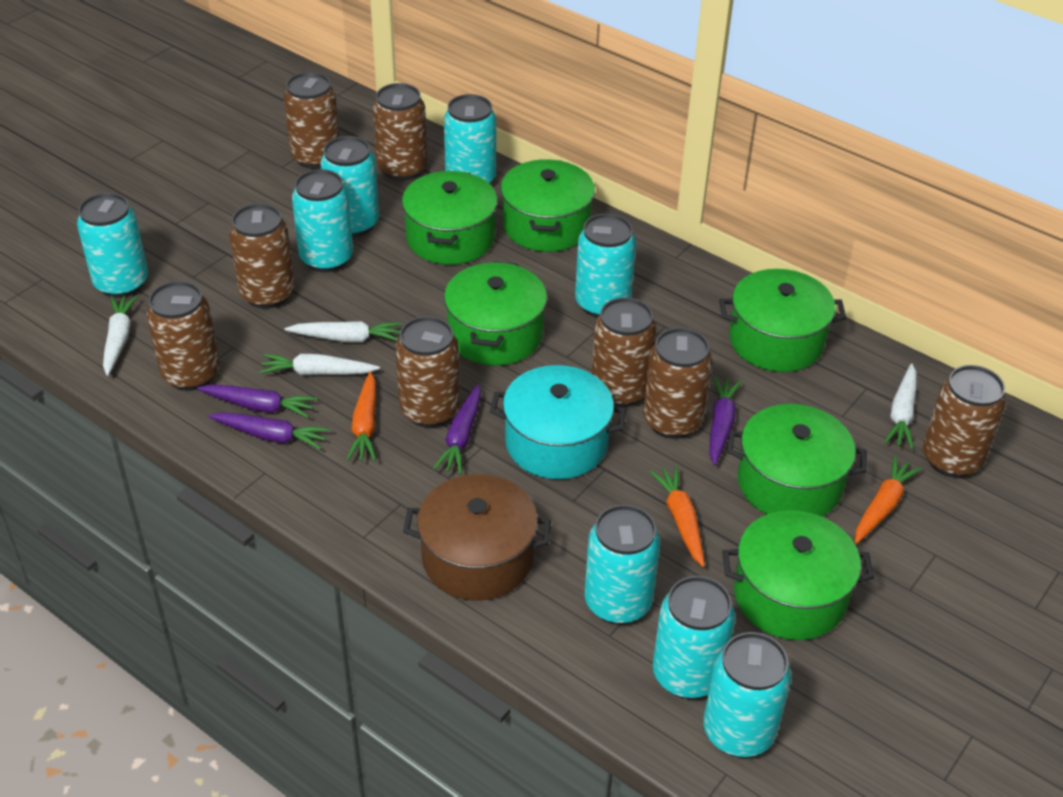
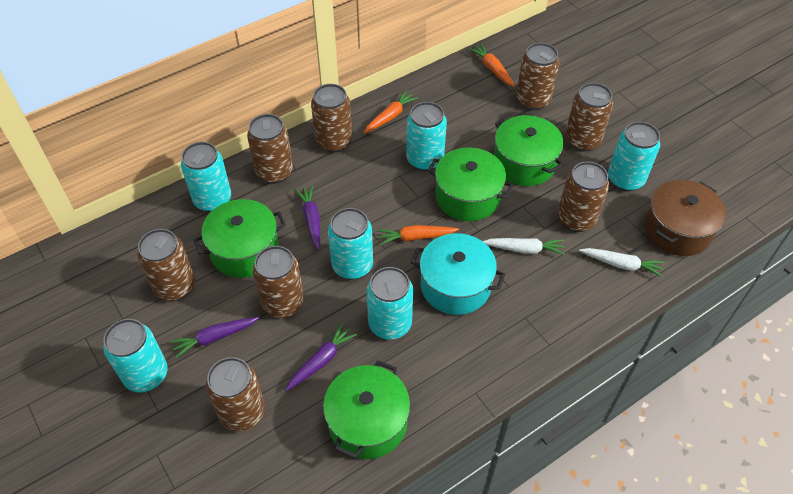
green pot: 6 -> 4
purple carrot: 4 -> 3
turquoise can: 8 -> 6
white carrot: 4 -> 2

